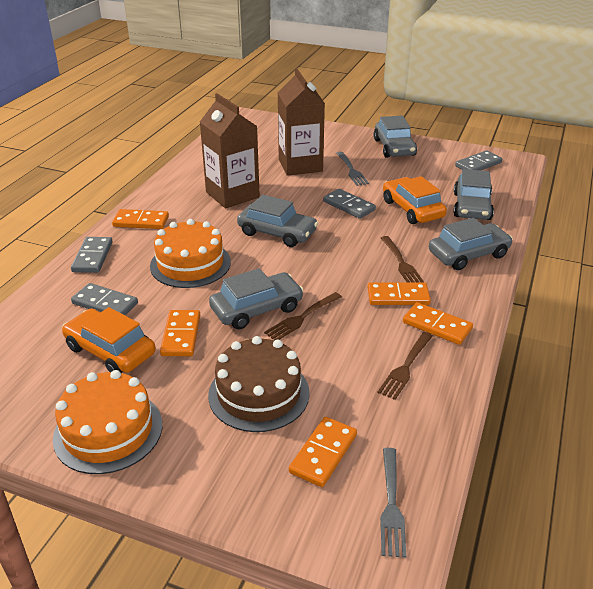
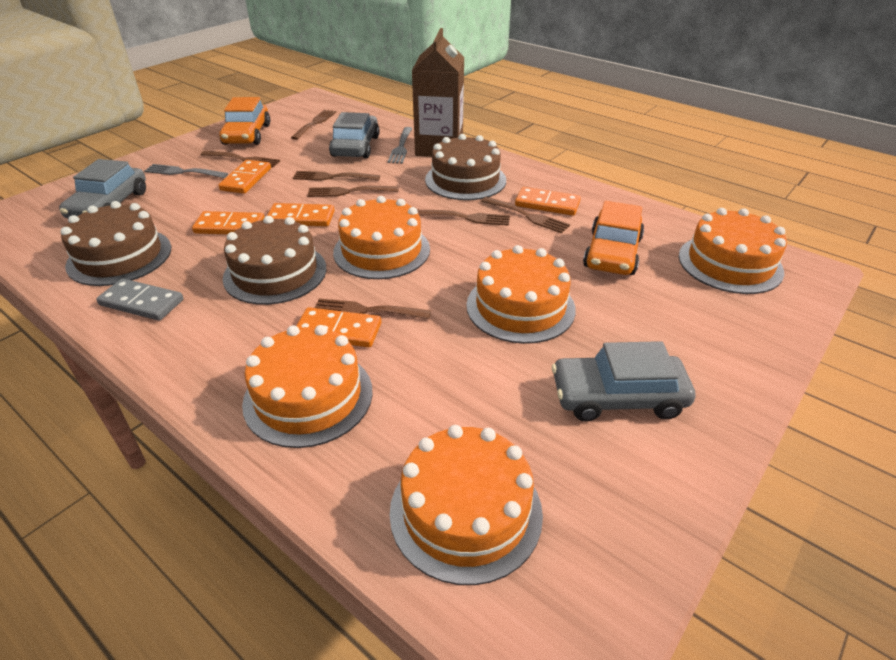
brown cake: 1 -> 3
brown carton: 2 -> 1
brown fork: 3 -> 7
grey car: 5 -> 3
grey domino: 4 -> 1
orange cake: 2 -> 5

